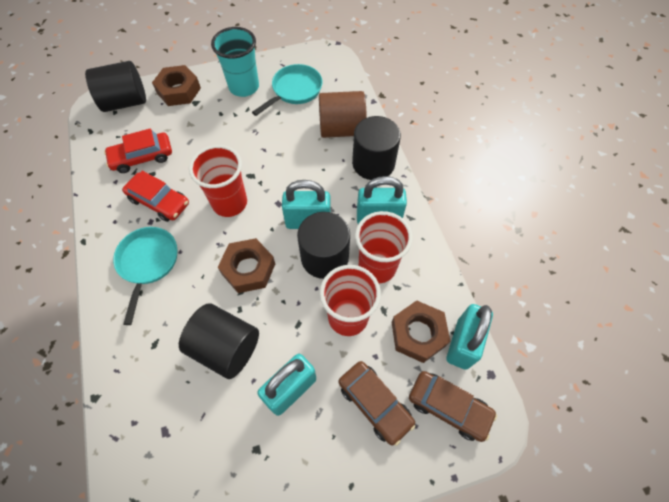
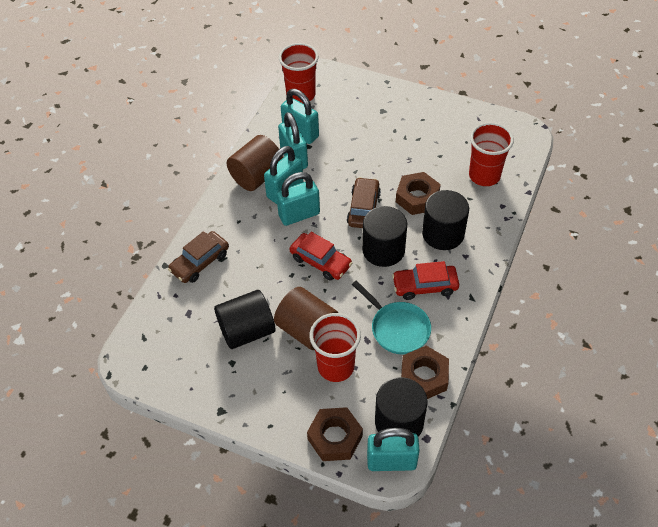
brown cylinder: 1 -> 2
turquoise cup: 1 -> 0
turquoise padlock: 4 -> 5
turquoise pan: 2 -> 1

